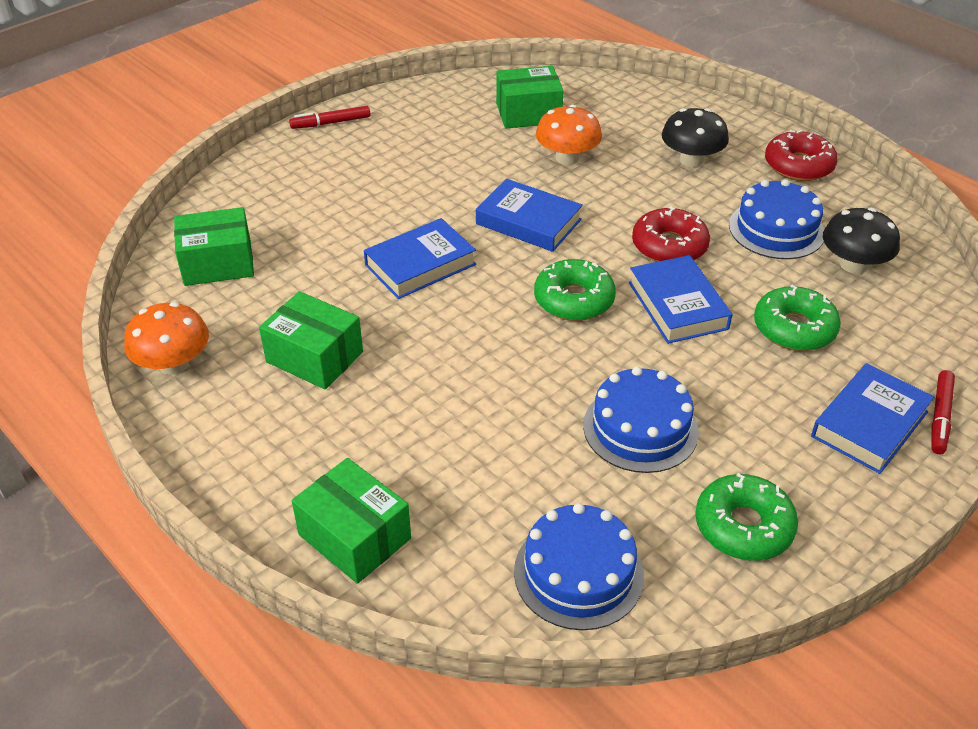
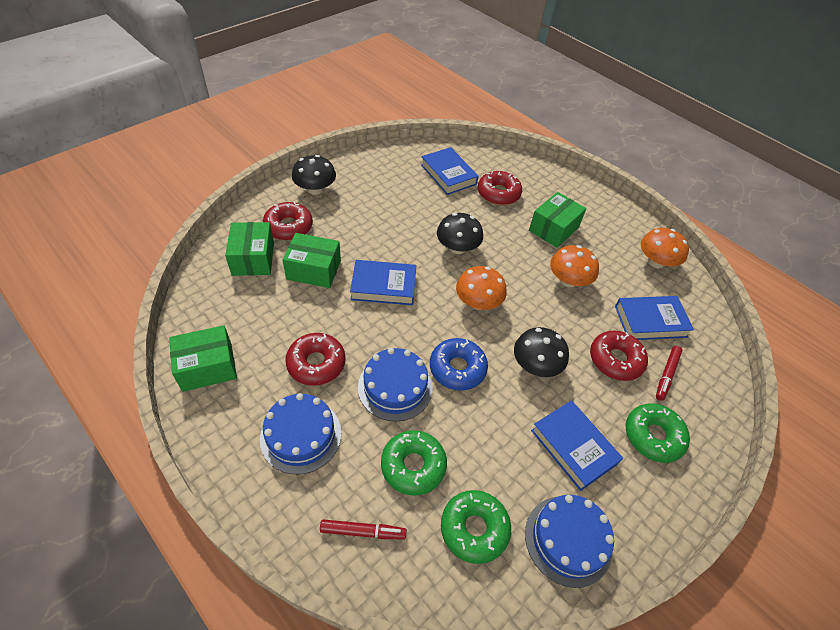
black mushroom: 2 -> 3
blue donut: 0 -> 1
orange mushroom: 2 -> 3
red donut: 2 -> 4

